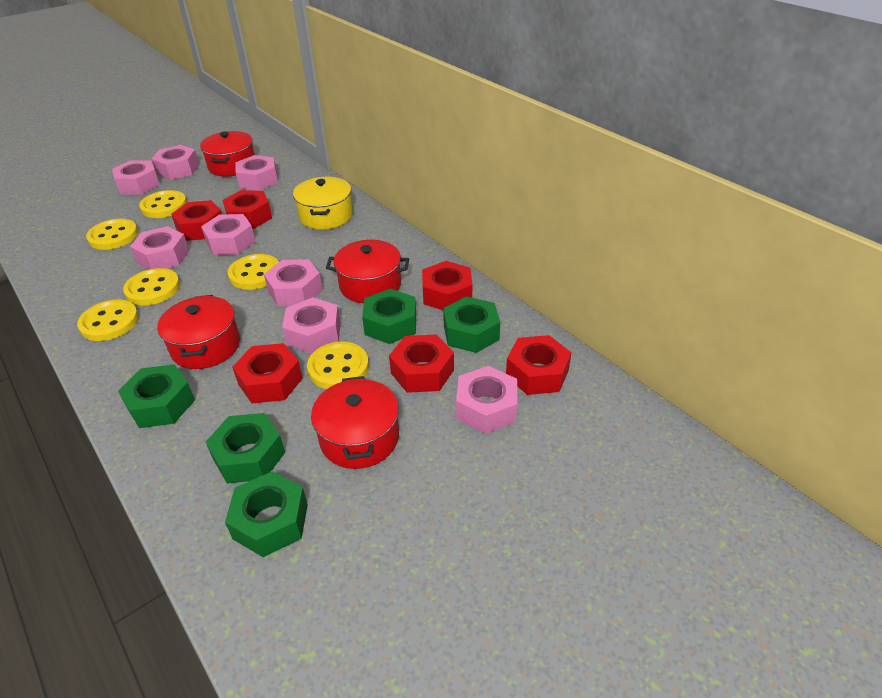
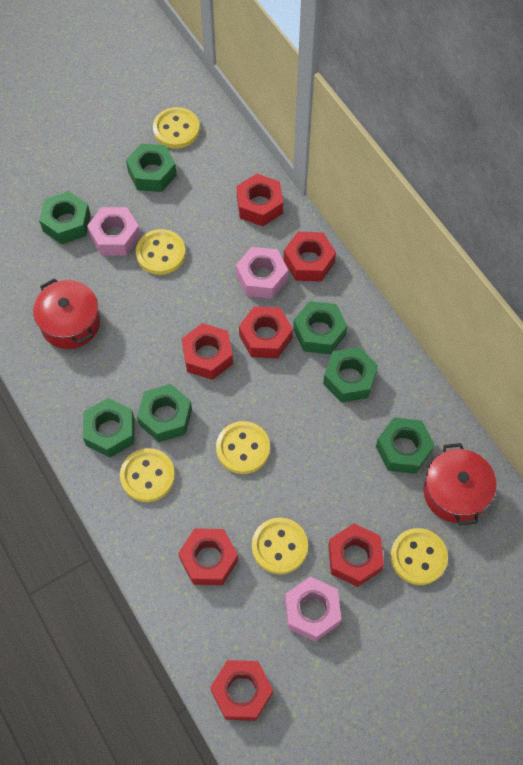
green nut: 5 -> 7
pink nut: 8 -> 3
red nut: 6 -> 7
red pot: 4 -> 2
yellow pot: 1 -> 0

